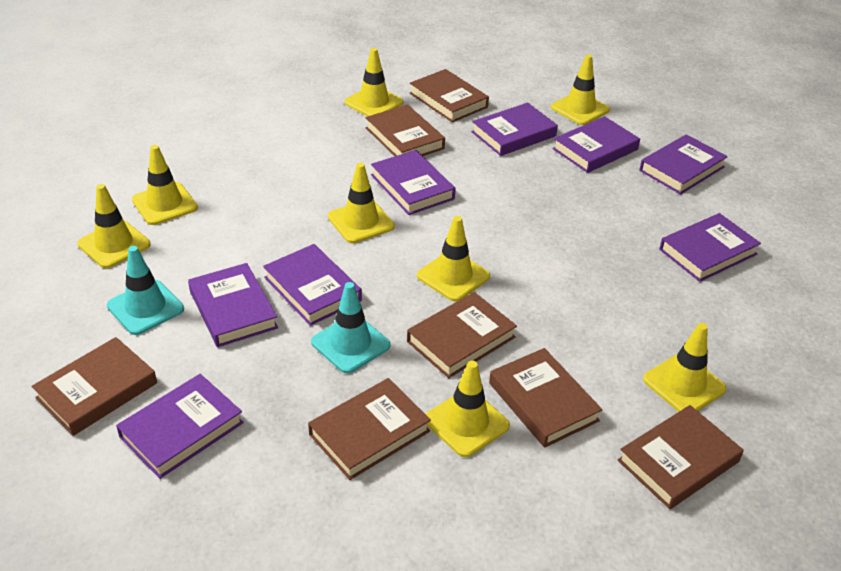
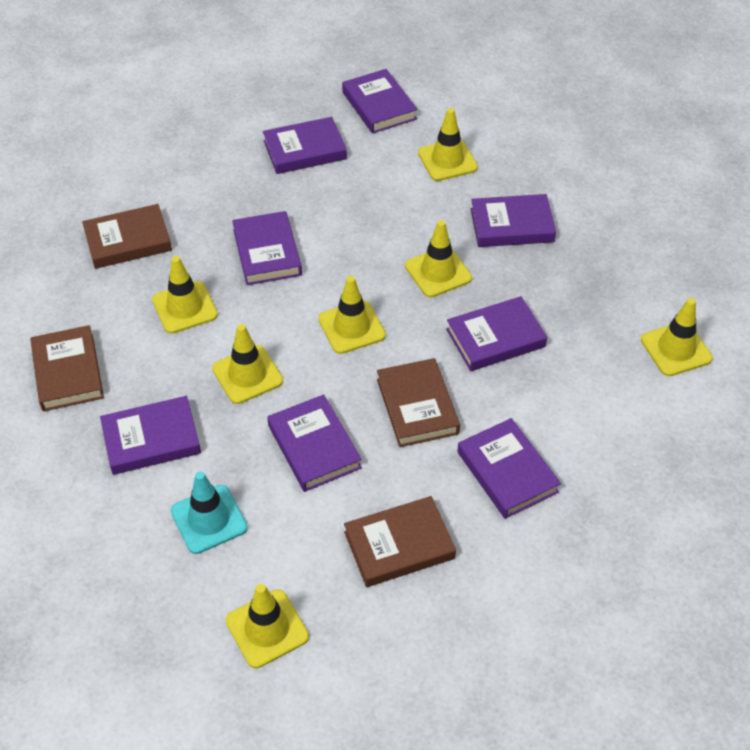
brown book: 7 -> 4
turquoise traffic cone: 2 -> 1
yellow traffic cone: 8 -> 7

